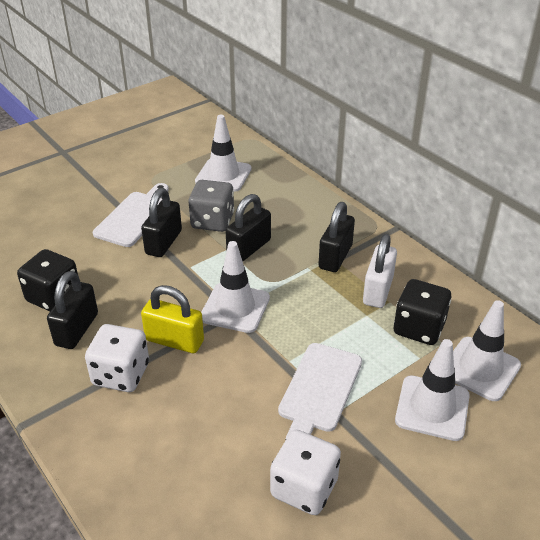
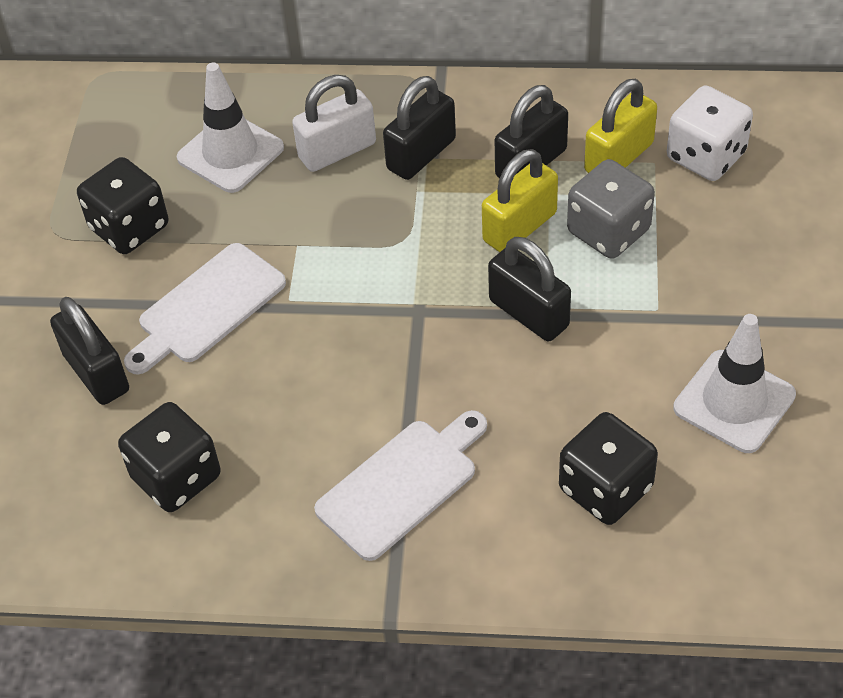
black dice: 2 -> 3
white dice: 2 -> 1
white traffic cone: 4 -> 2
yellow padlock: 1 -> 2

